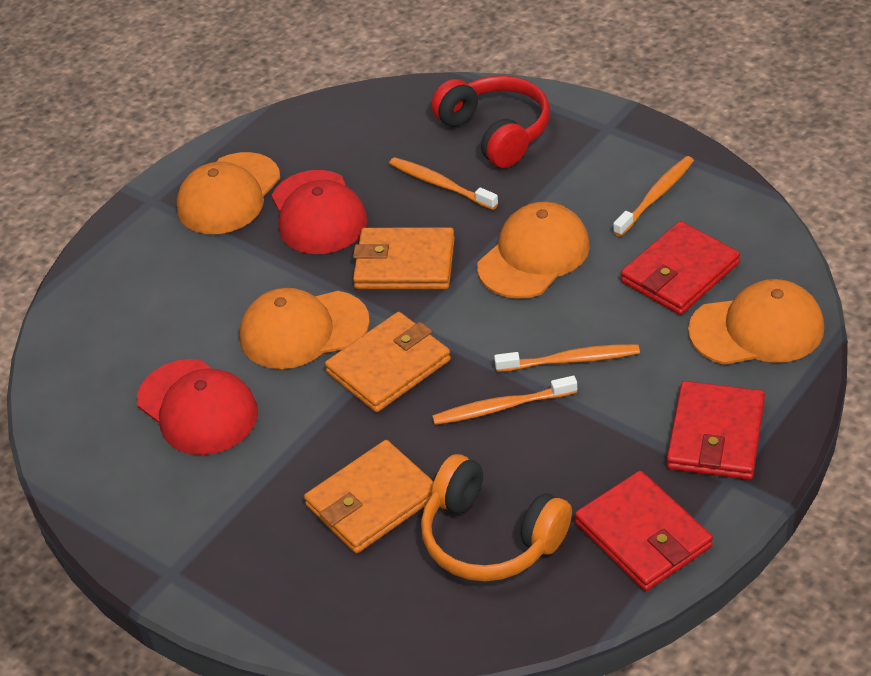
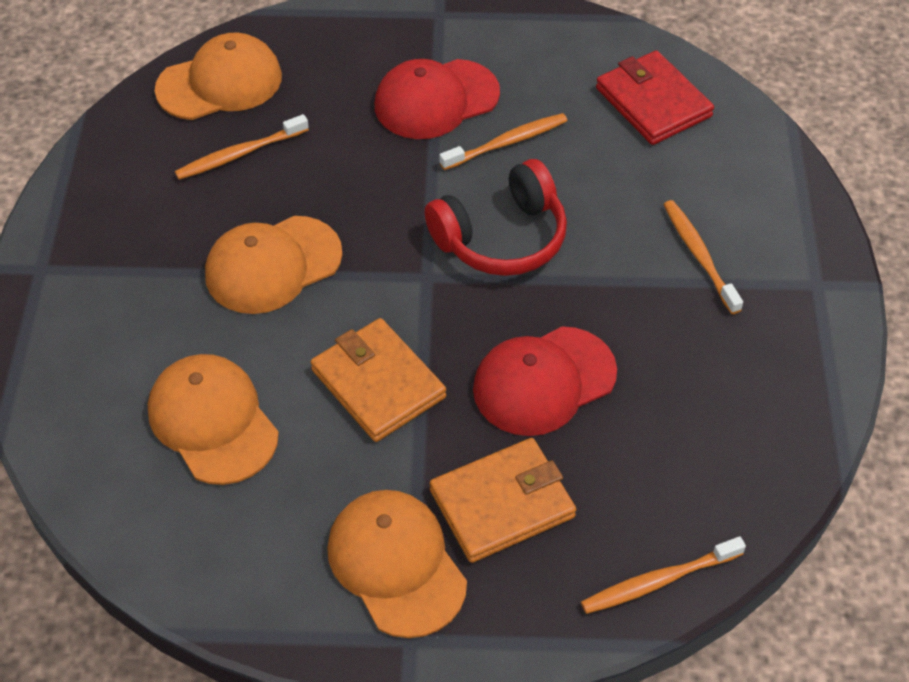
orange headphones: 1 -> 0
orange wallet: 3 -> 2
red wallet: 3 -> 1

